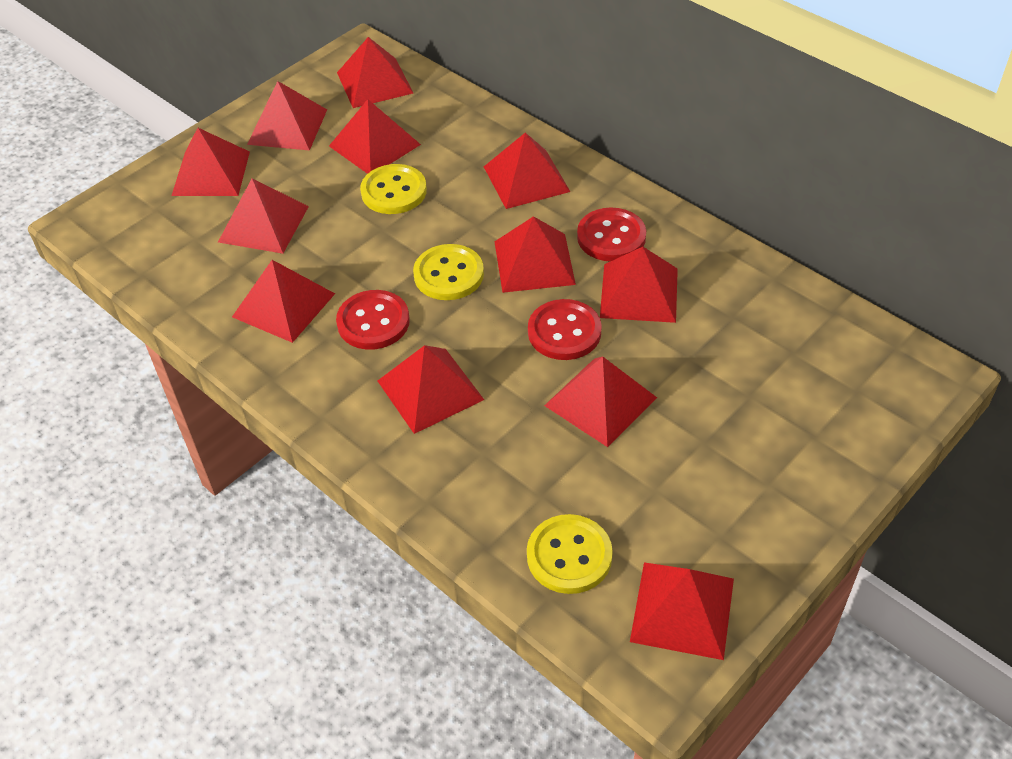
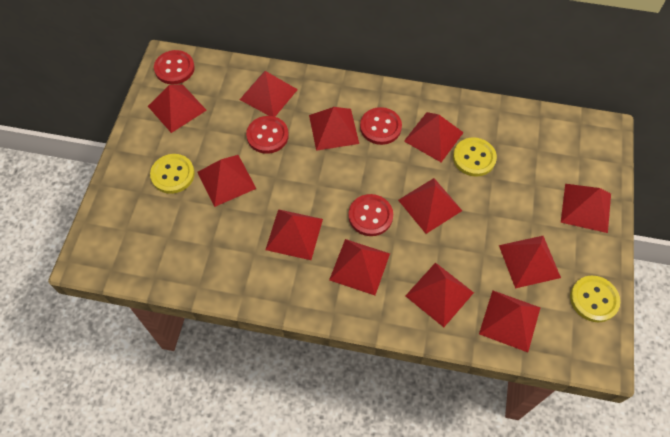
red button: 3 -> 4

